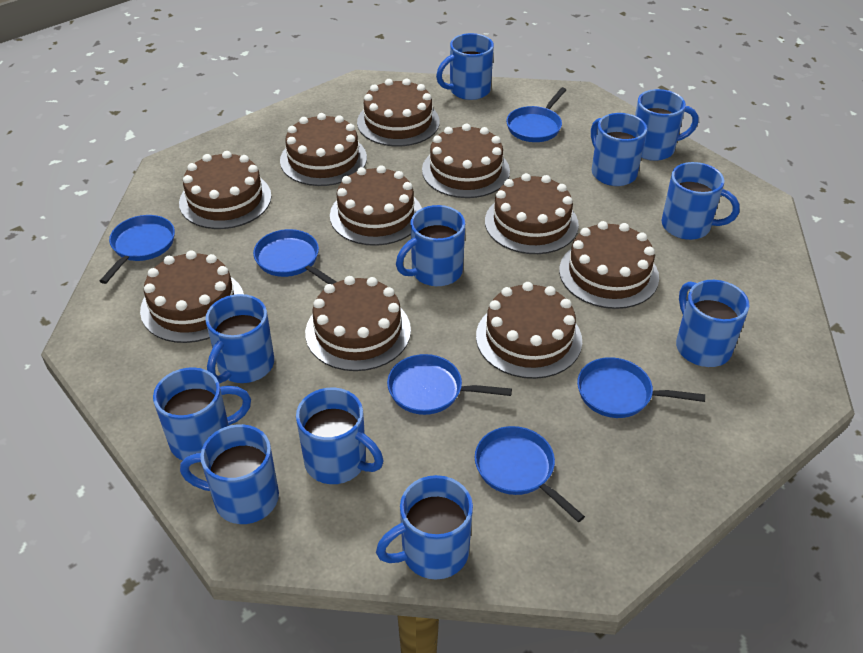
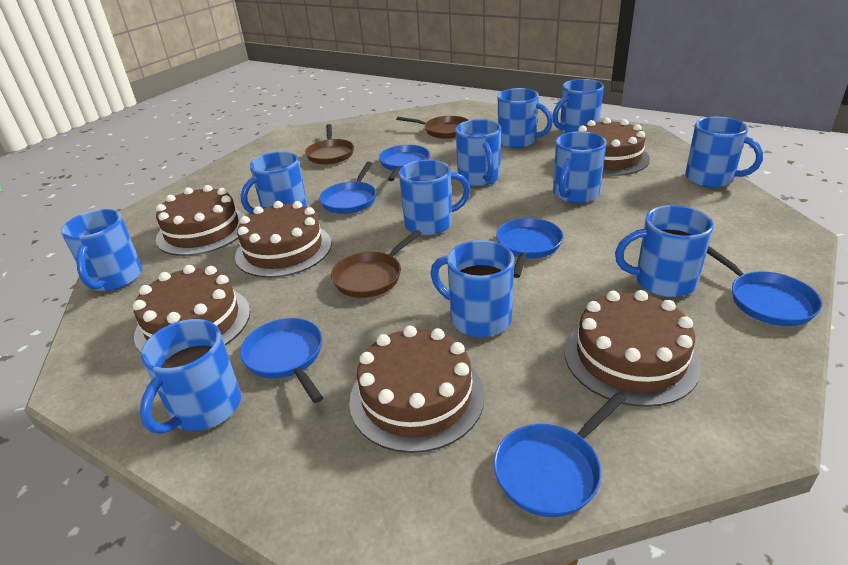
brown cake: 10 -> 6
brown pan: 0 -> 3

